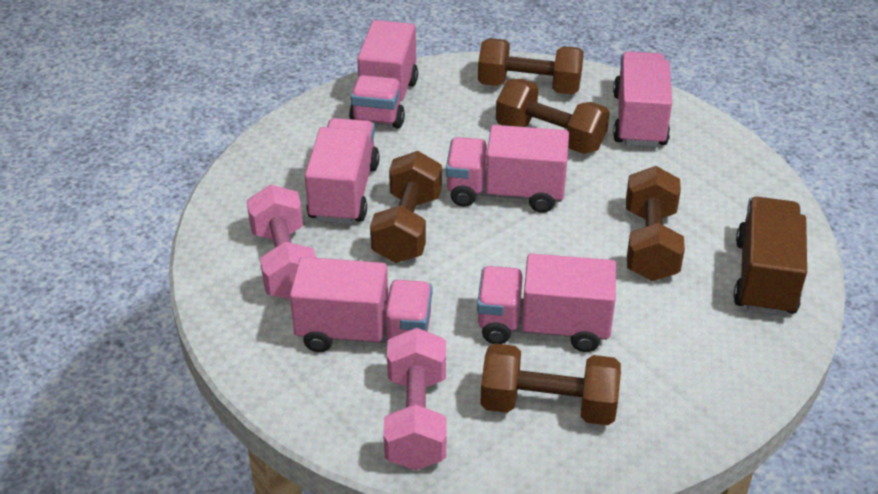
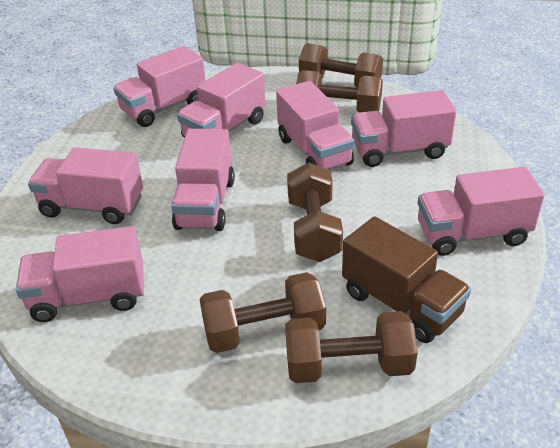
pink dumbbell: 2 -> 0
pink truck: 6 -> 8

